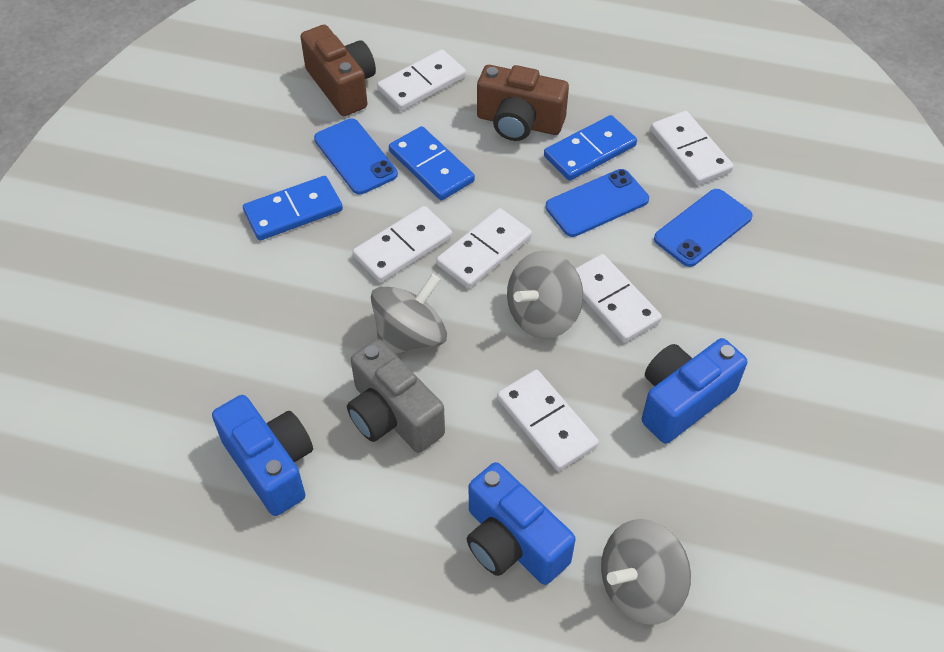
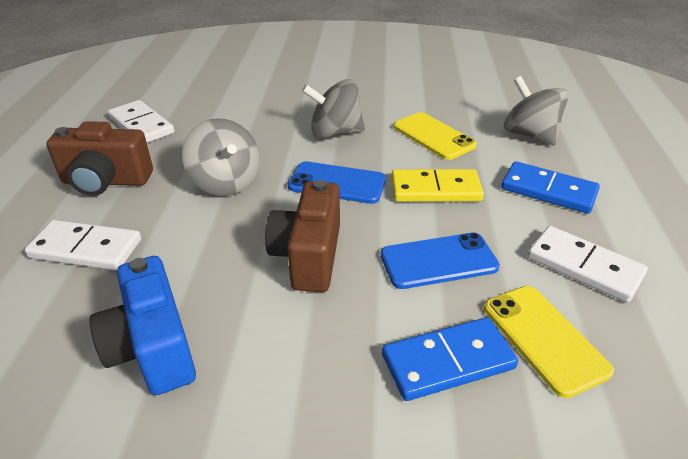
blue camera: 3 -> 1
blue domino: 3 -> 2
blue phone: 3 -> 2
grey camera: 1 -> 0
white domino: 6 -> 3
yellow domino: 0 -> 1
yellow phone: 0 -> 2

